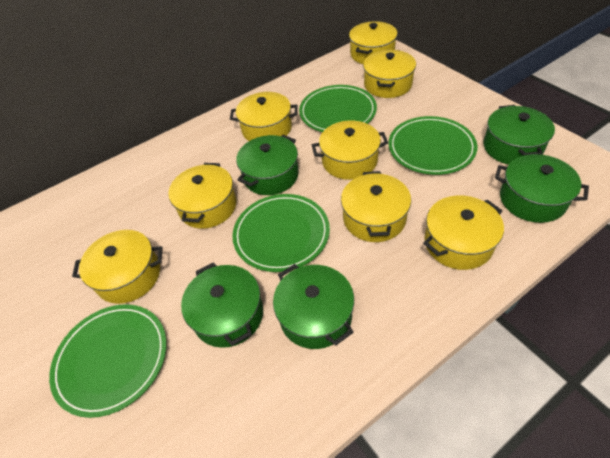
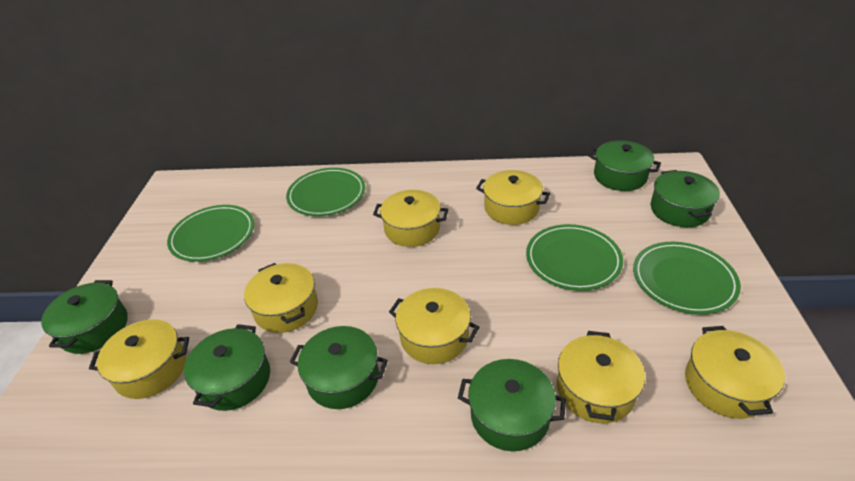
green pot: 5 -> 6
yellow pot: 8 -> 7

